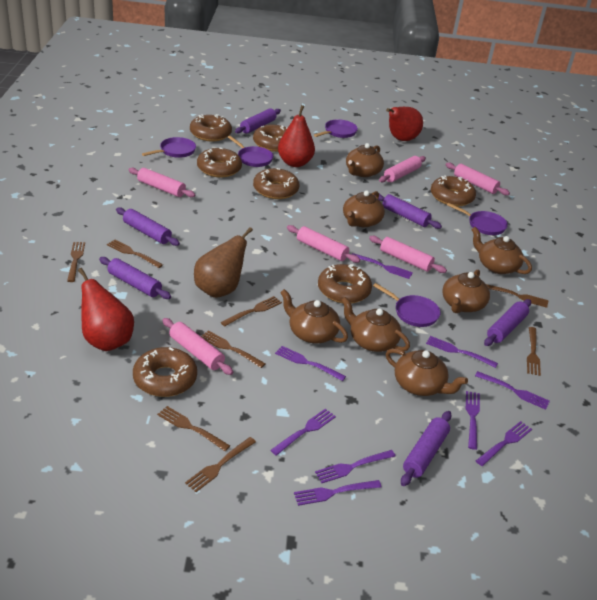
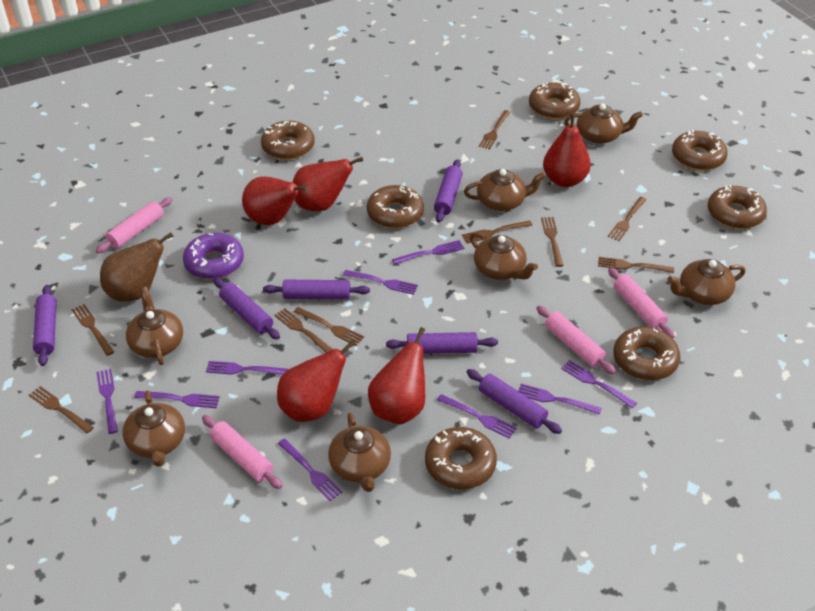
brown fork: 8 -> 9
pink rolling pin: 6 -> 4
purple donut: 0 -> 1
purple pan: 5 -> 0
red pear: 3 -> 5

